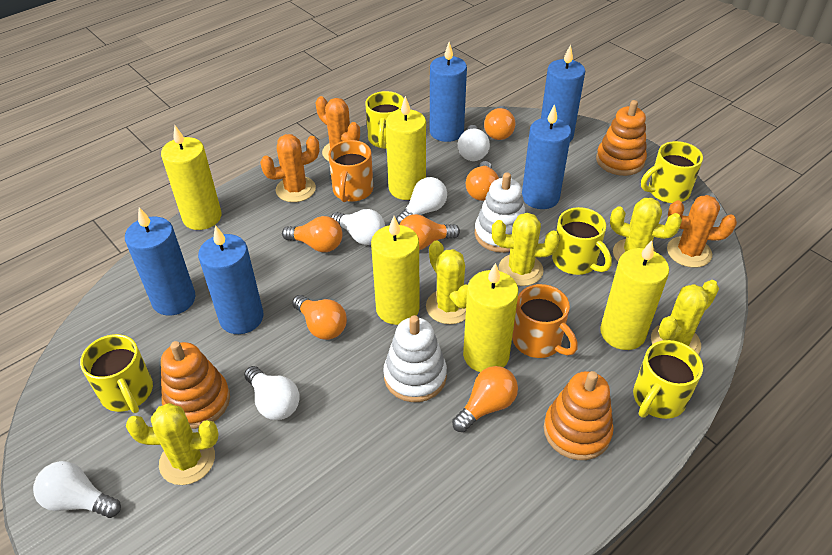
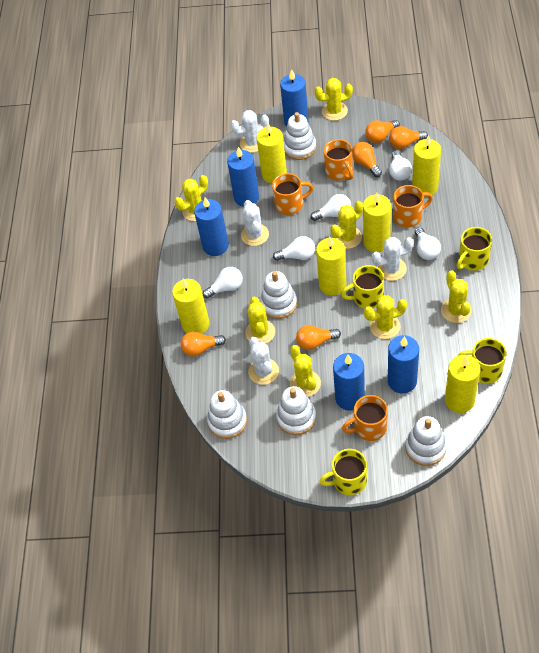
orange cactus: 3 -> 0
orange light bulb: 6 -> 5
orange mug: 2 -> 4
orange stacking toy: 3 -> 0
white cactus: 0 -> 4
white stacking toy: 2 -> 5
yellow cactus: 5 -> 7
yellow candle: 5 -> 6
yellow mug: 5 -> 4

